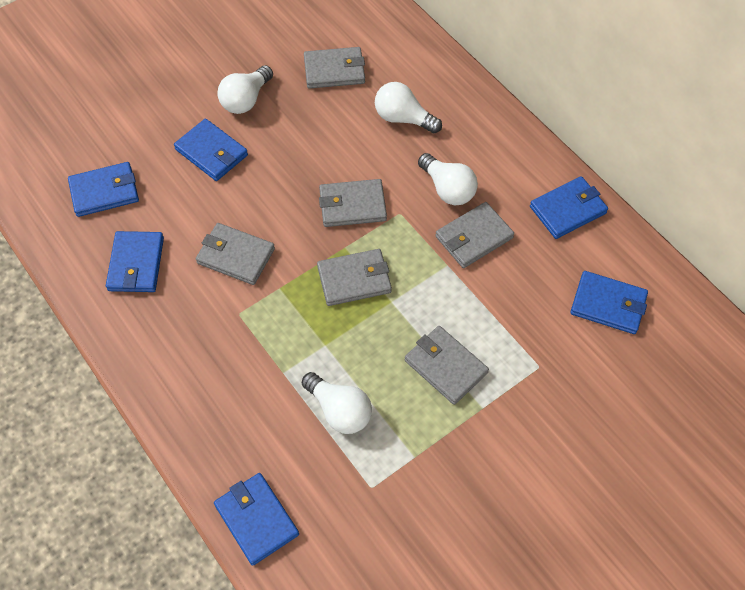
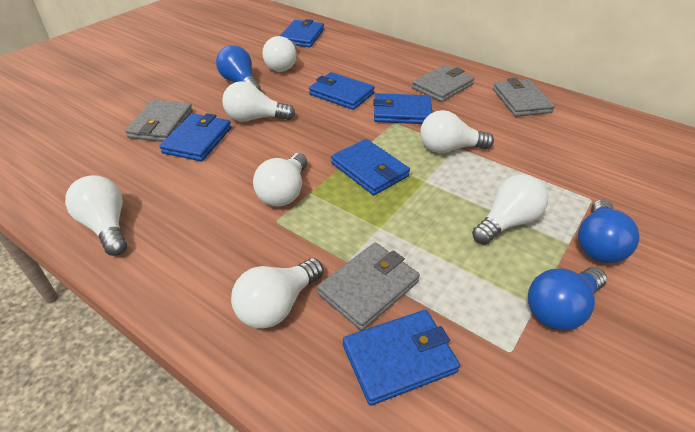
blue light bulb: 0 -> 3
grey wallet: 6 -> 4
white light bulb: 4 -> 7

